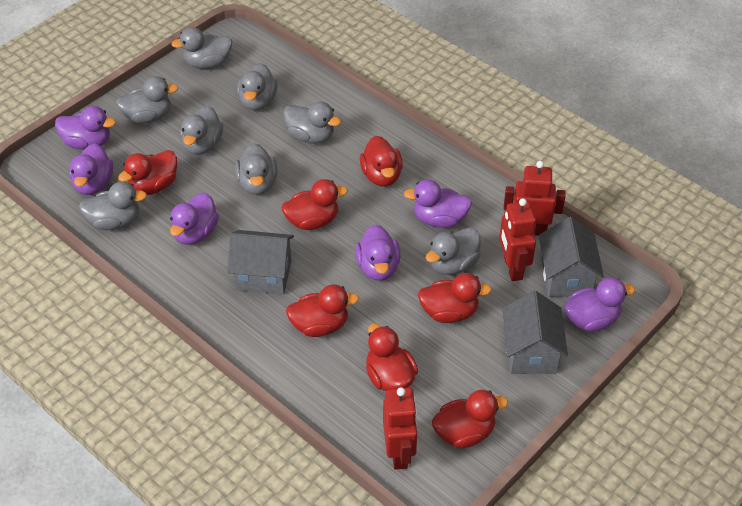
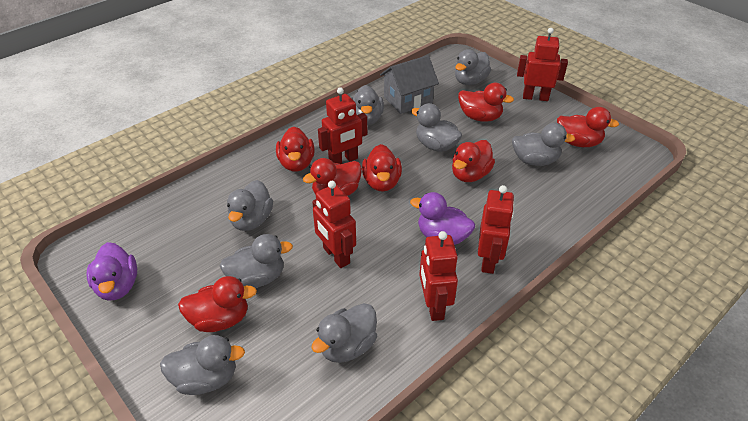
grey house: 3 -> 1
purple duck: 6 -> 2
red robot: 3 -> 5

